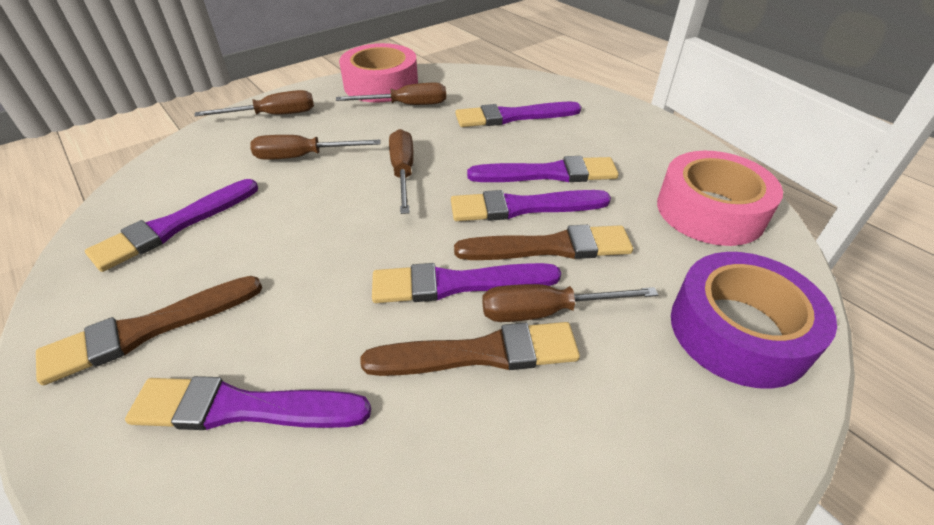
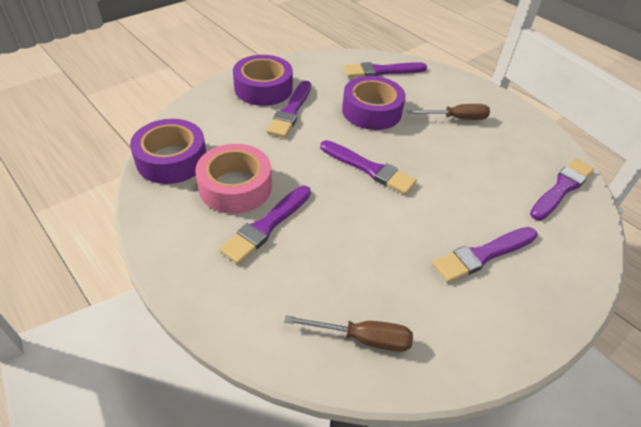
brown brush: 3 -> 0
brown screwdriver: 5 -> 2
pink tape: 2 -> 1
purple tape: 1 -> 3

